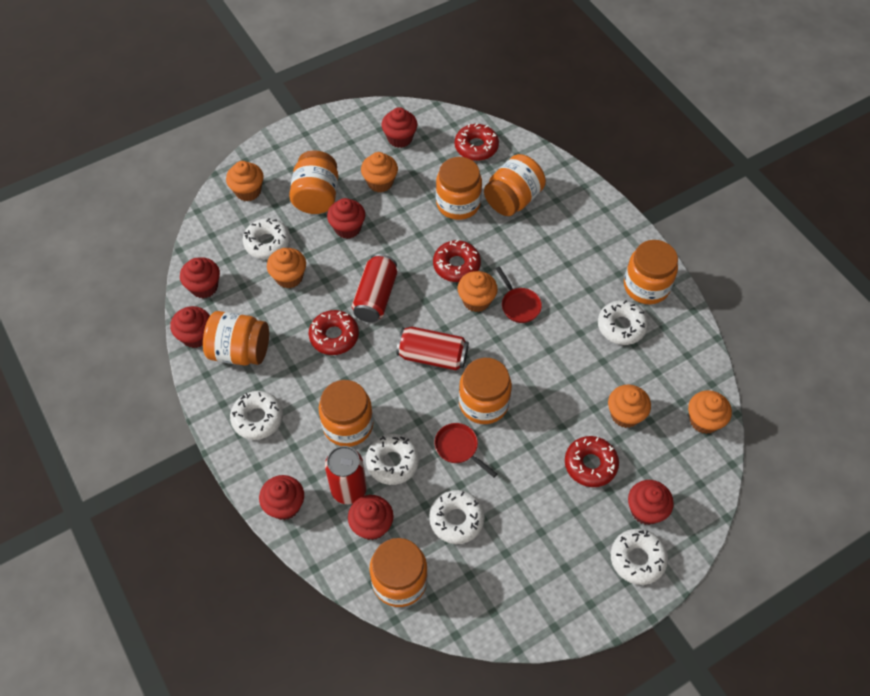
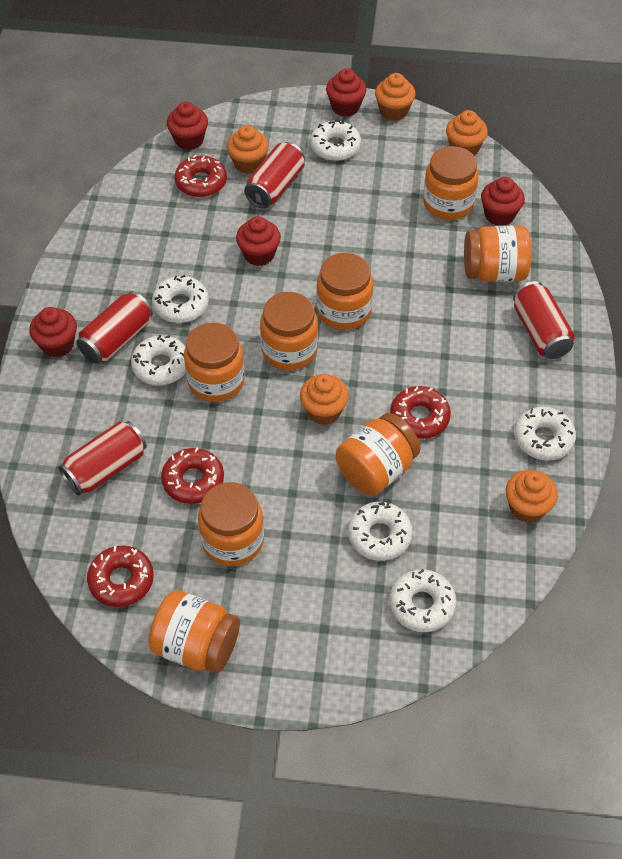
orange cupcake: 6 -> 5
red can: 3 -> 4
red cupcake: 7 -> 5
red pan: 2 -> 0

